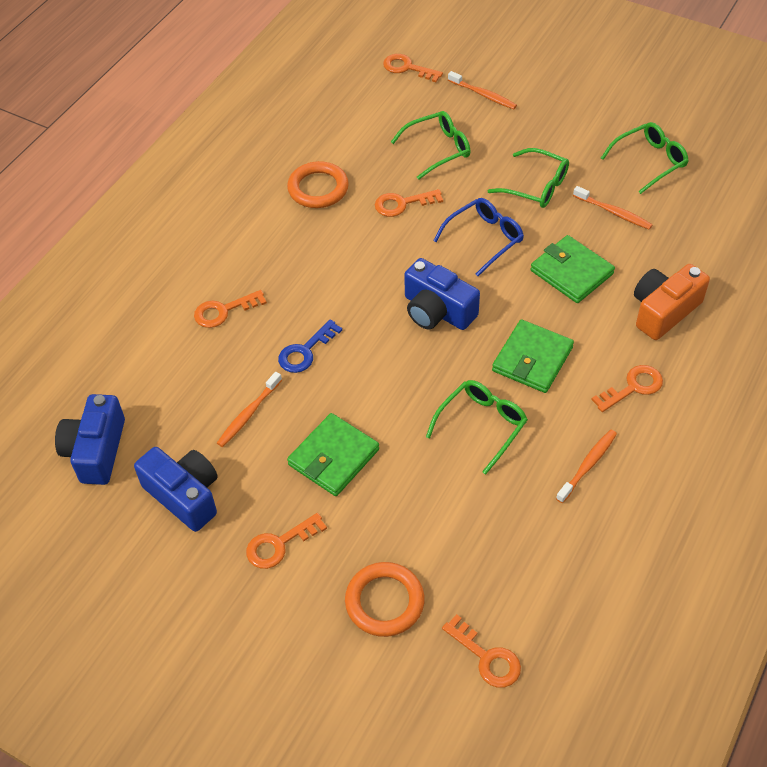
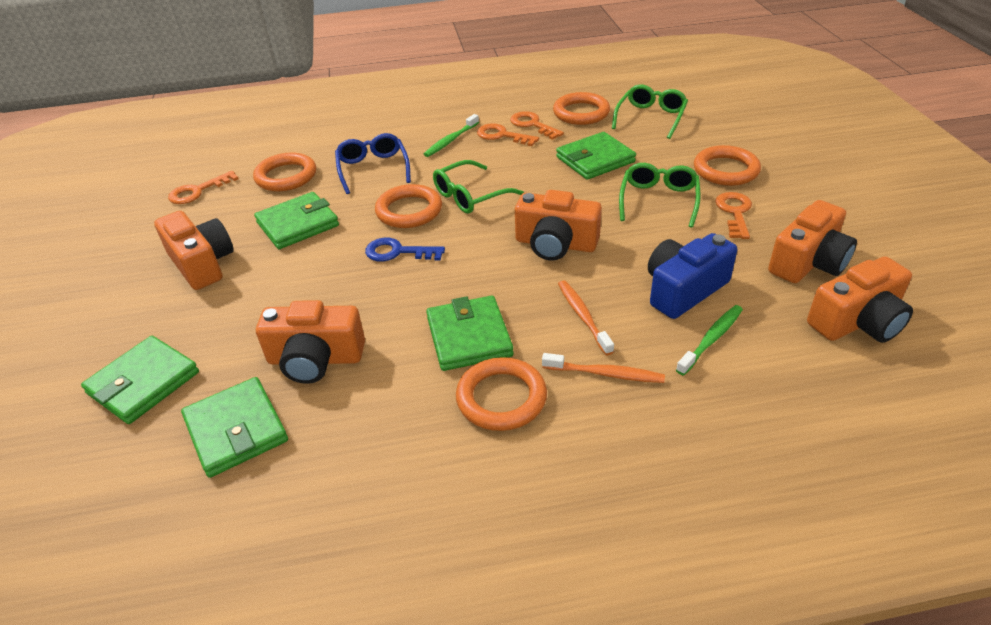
blue camera: 3 -> 1
green glasses: 4 -> 3
green toothbrush: 0 -> 2
green wallet: 3 -> 5
orange camera: 1 -> 5
orange key: 6 -> 4
orange ring: 2 -> 5
orange toothbrush: 4 -> 2

